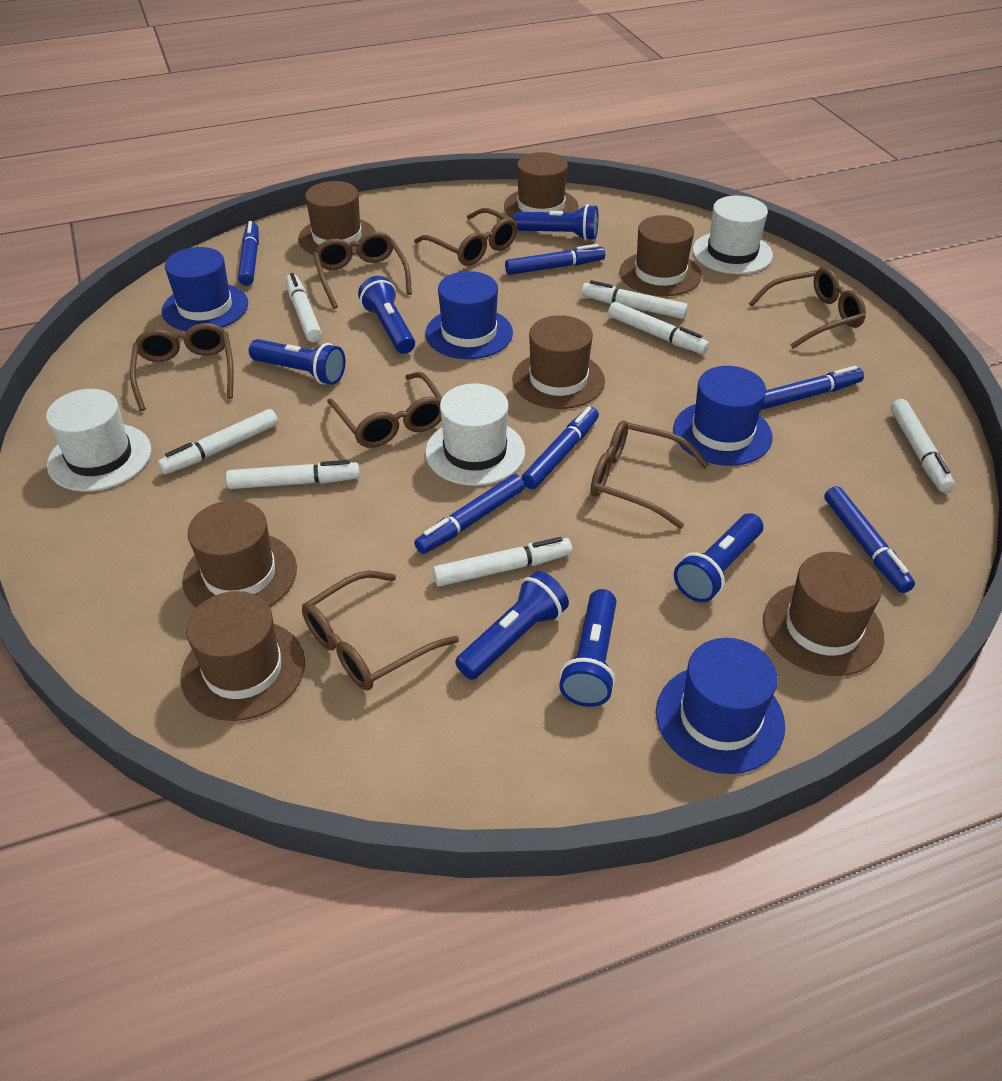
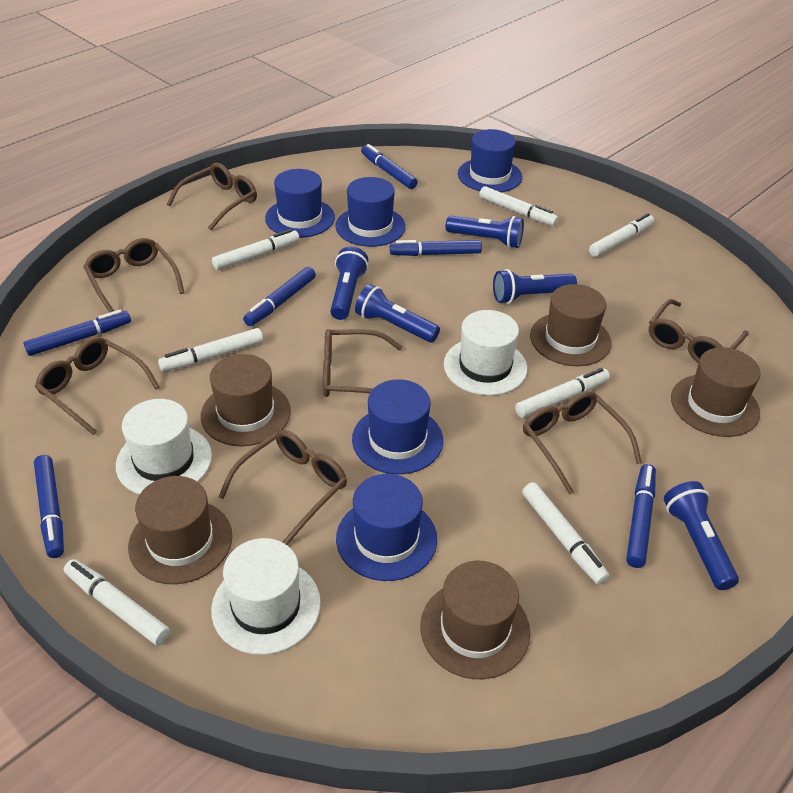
blue flashlight: 6 -> 5
blue hat: 4 -> 5
brown hat: 7 -> 5

